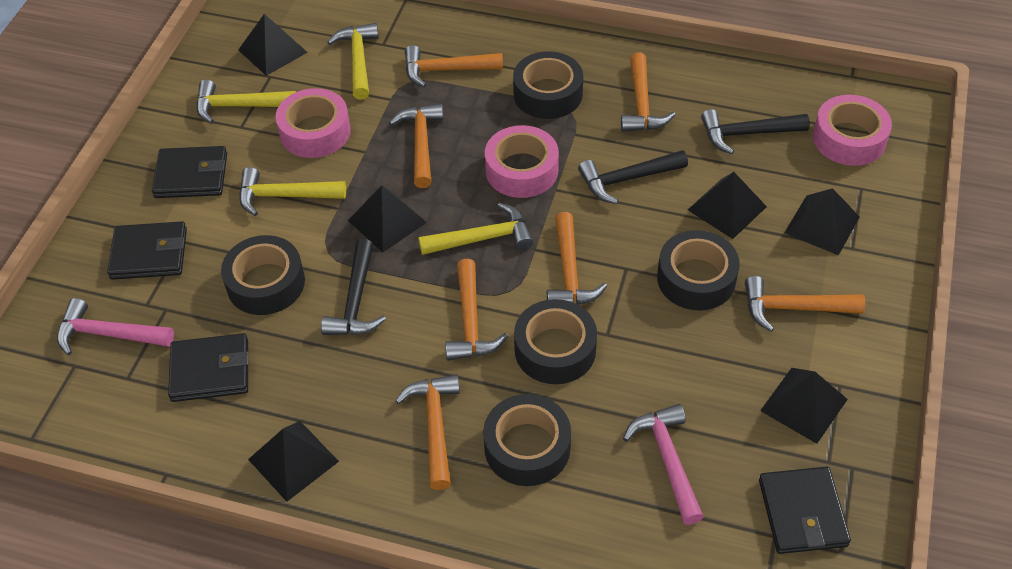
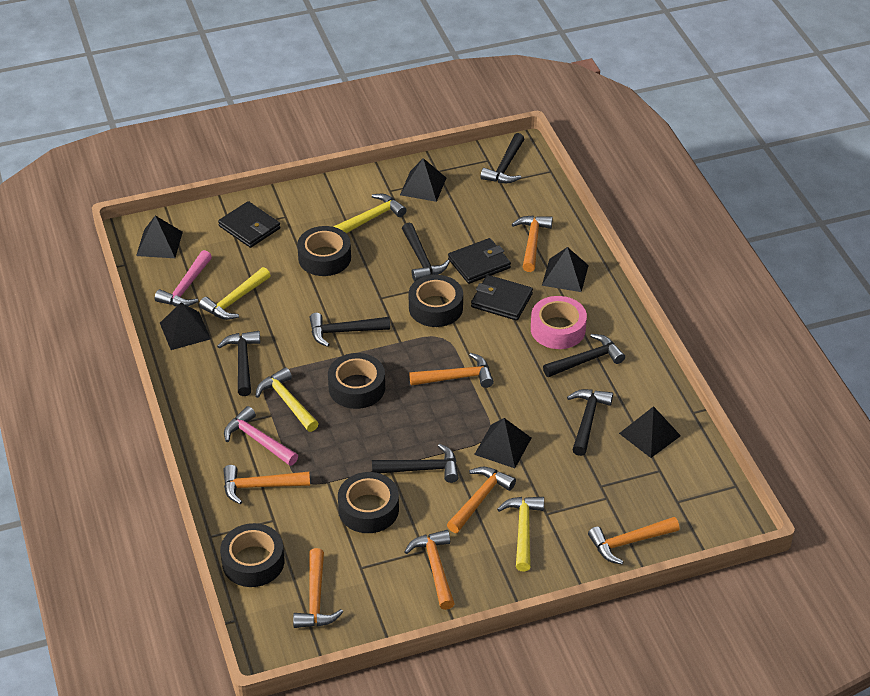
black hammer: 3 -> 7
black wallet: 4 -> 3
pink tape: 3 -> 1

